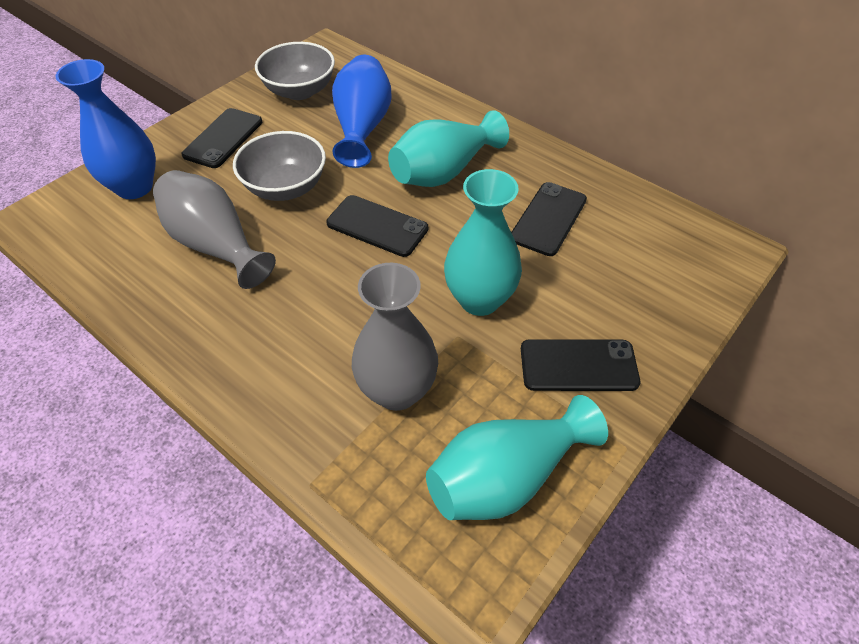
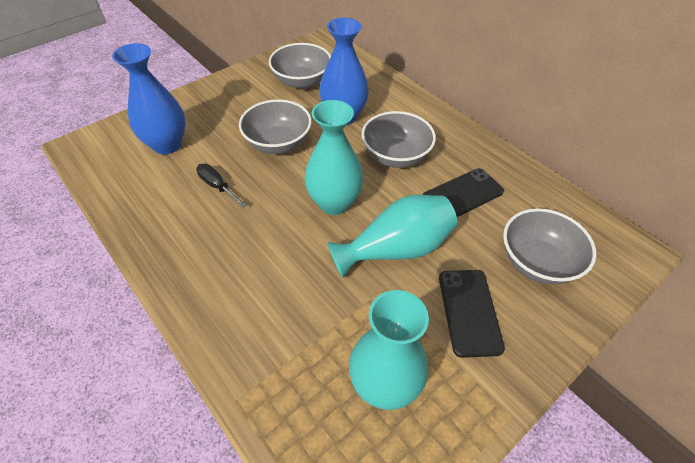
black phone: 4 -> 2
black screwdriver: 0 -> 1
grey bowl: 2 -> 4
grey vase: 2 -> 0

